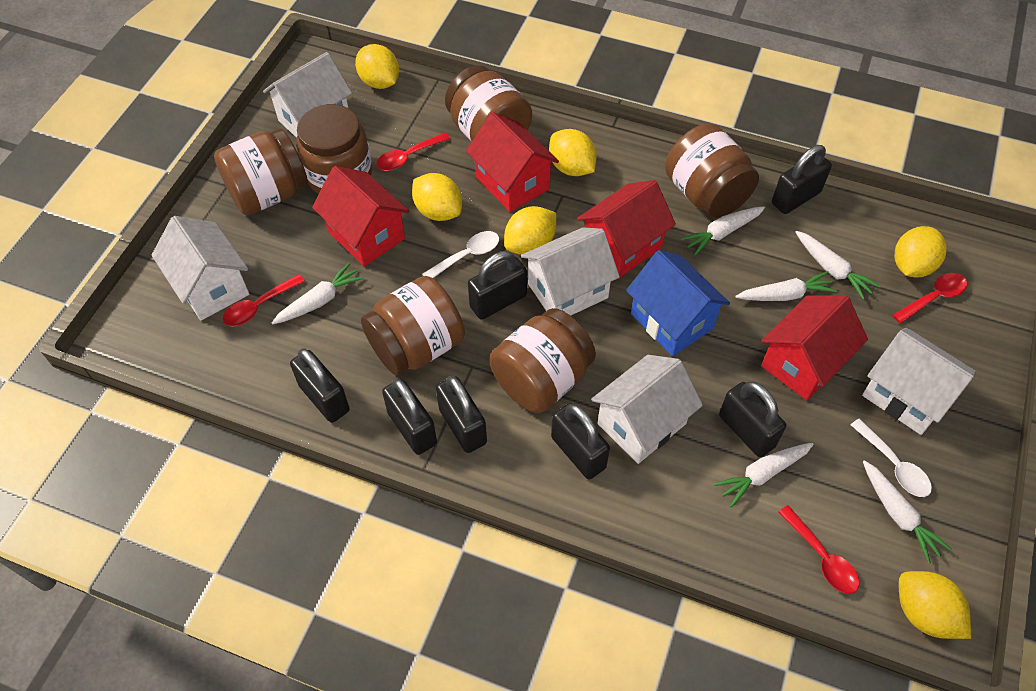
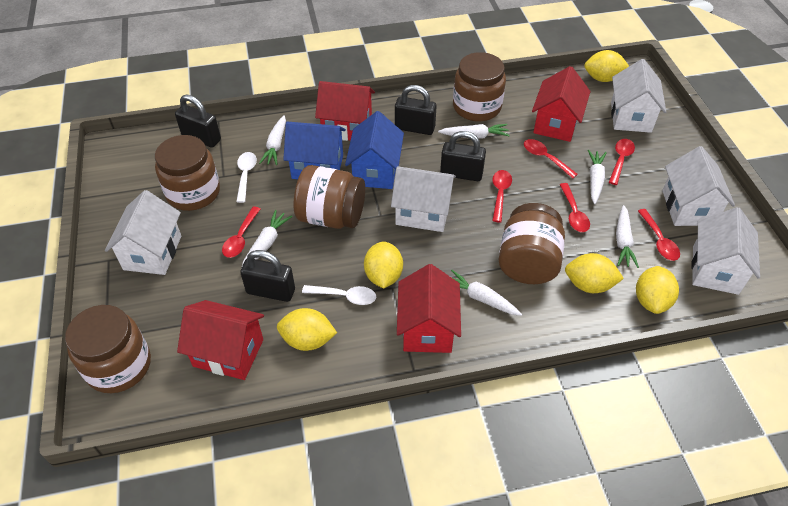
black padlock: 7 -> 4
blue house: 1 -> 2
brown jar: 6 -> 5
red spoon: 4 -> 6
yellow lemon: 6 -> 5

